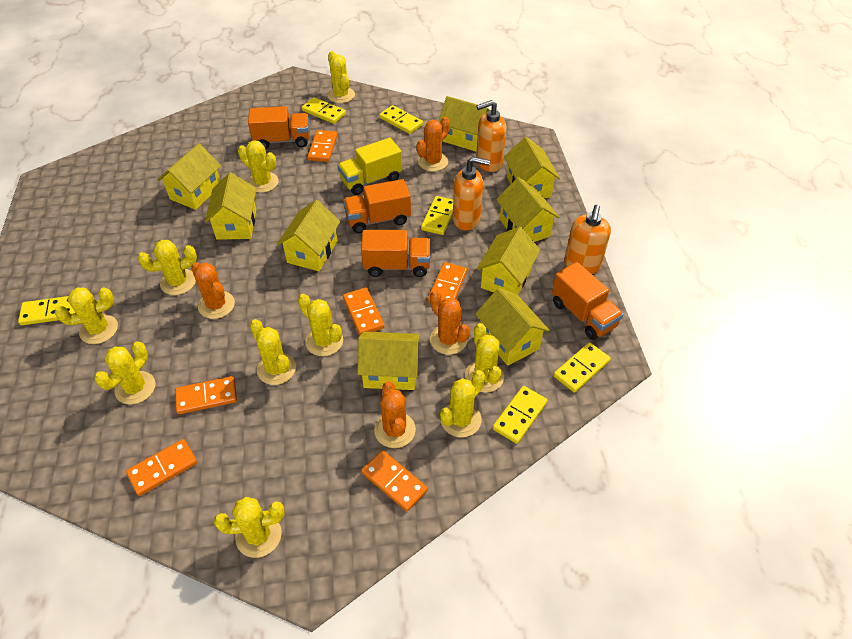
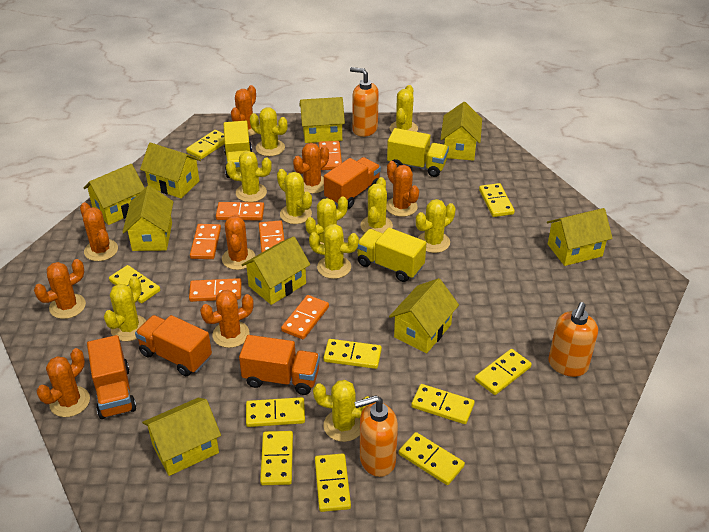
orange cactus: 4 -> 8
yellow domino: 6 -> 10
yellow truck: 1 -> 3

